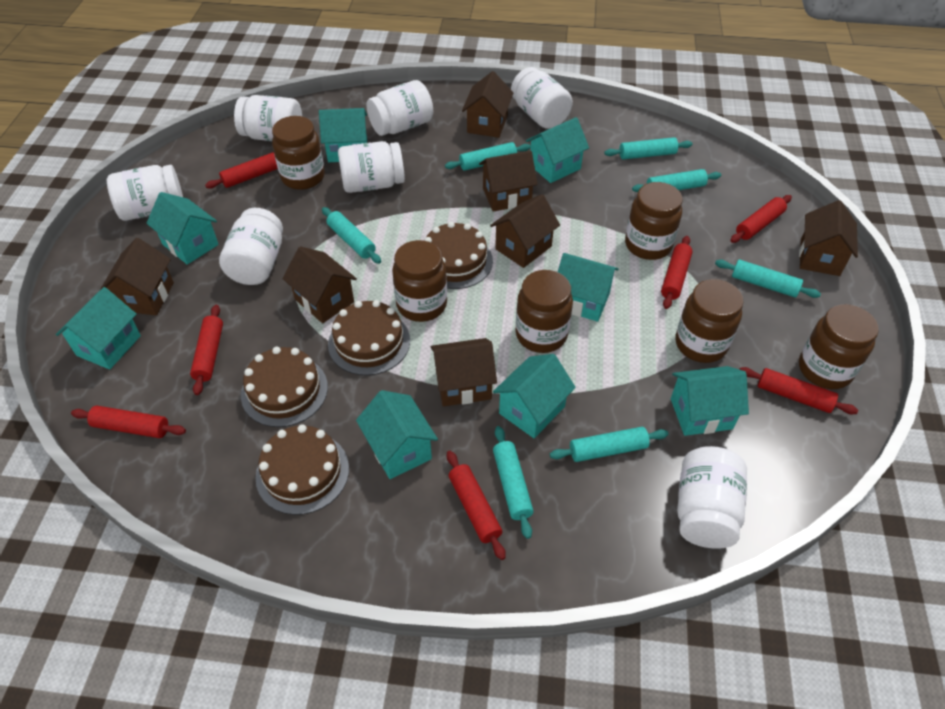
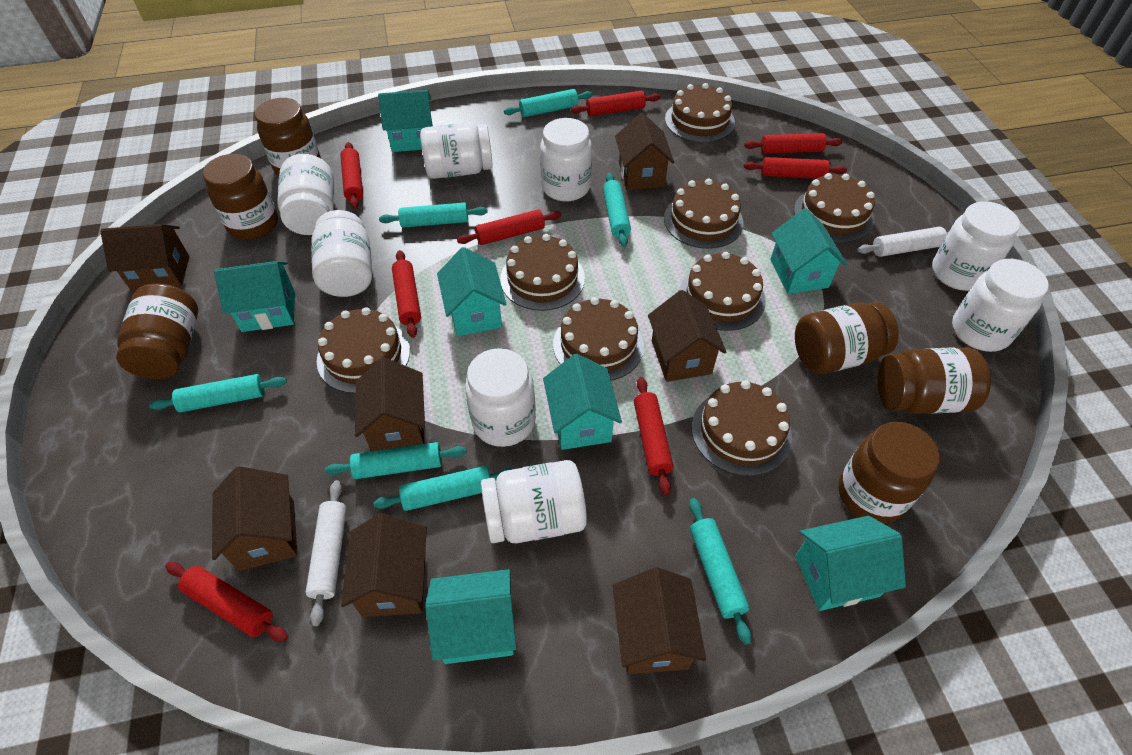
brown cake: 4 -> 8
red rolling pin: 7 -> 8
turquoise house: 8 -> 7
white jar: 7 -> 8
white rolling pin: 0 -> 2

